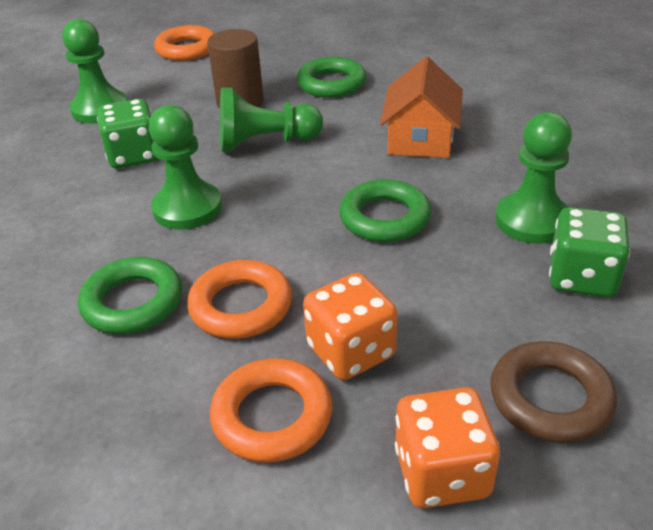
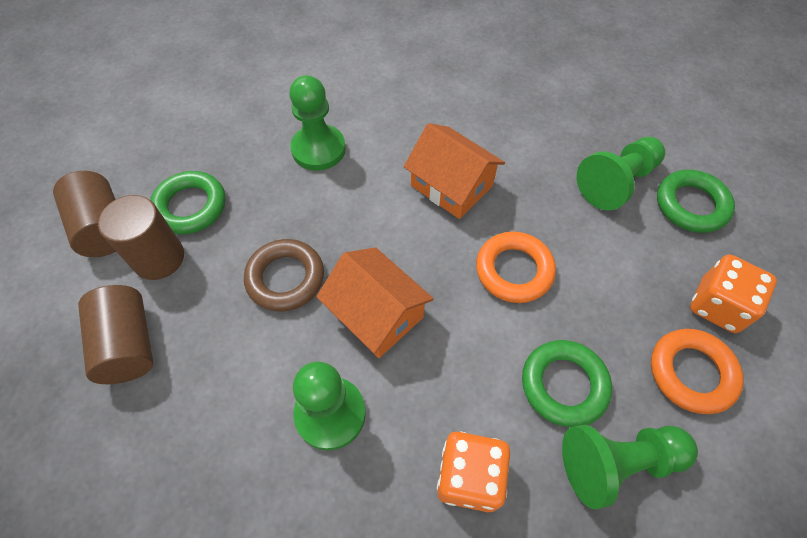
brown cylinder: 1 -> 3
green dice: 2 -> 0
orange house: 1 -> 2
orange ring: 3 -> 2

